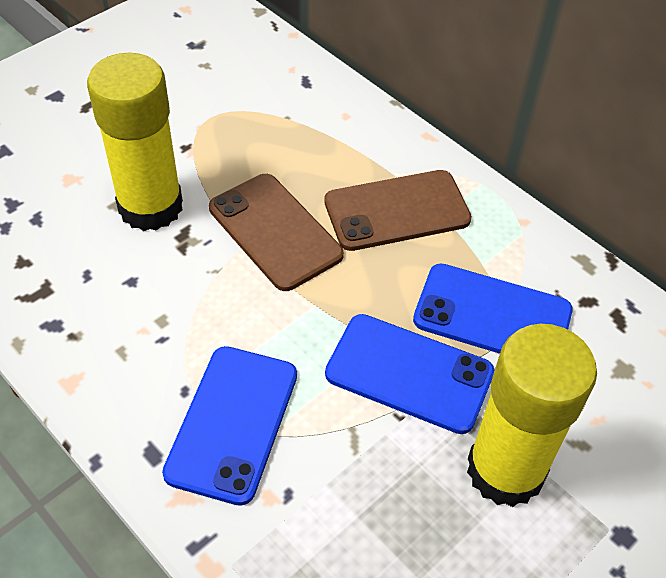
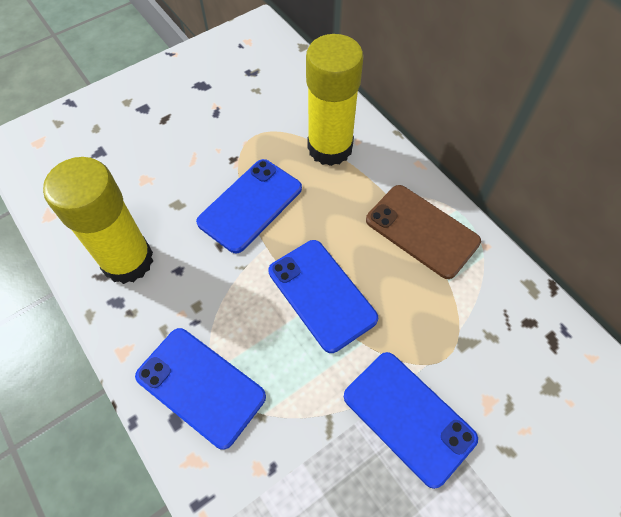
blue phone: 3 -> 4
brown phone: 2 -> 1

